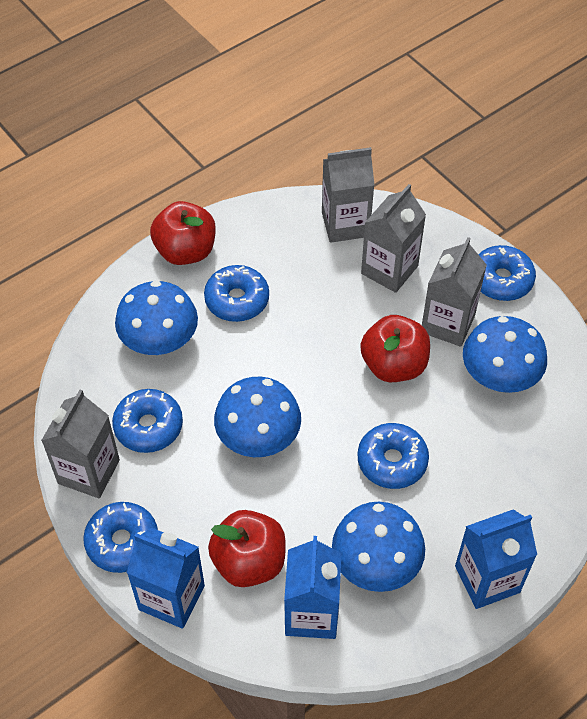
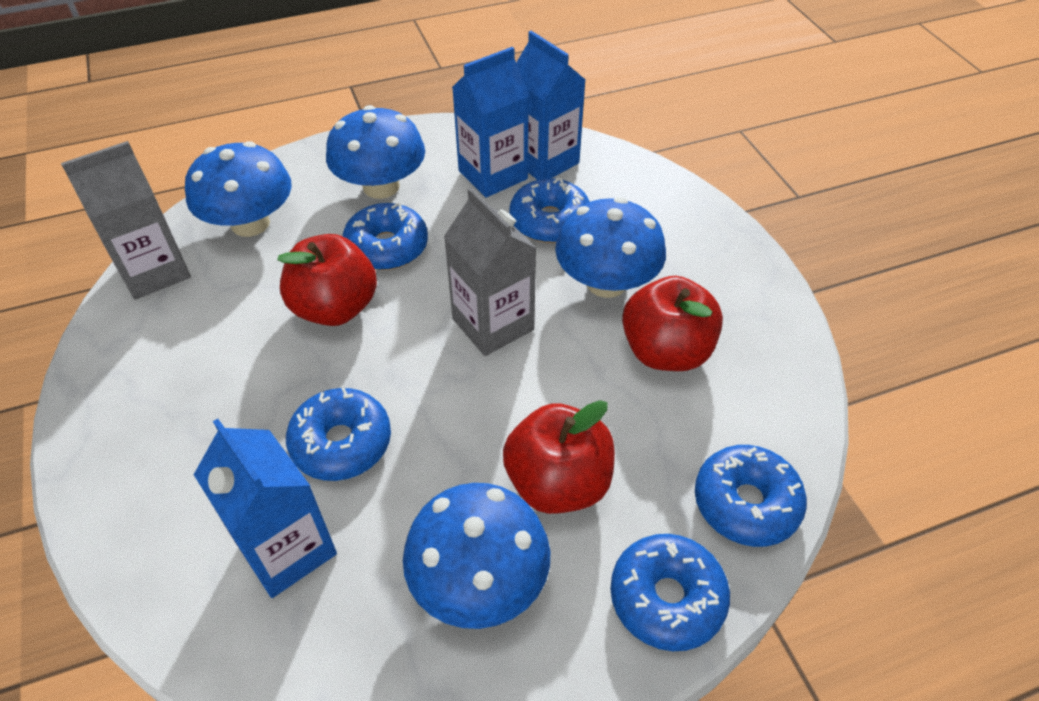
grey carton: 4 -> 2

